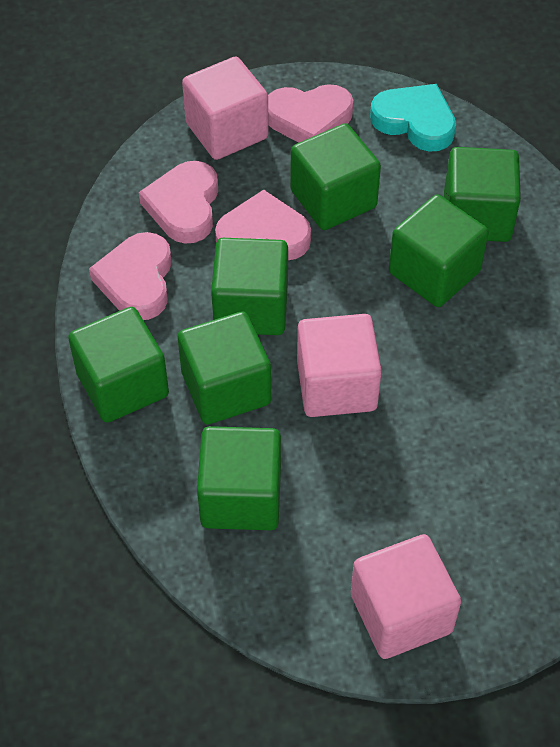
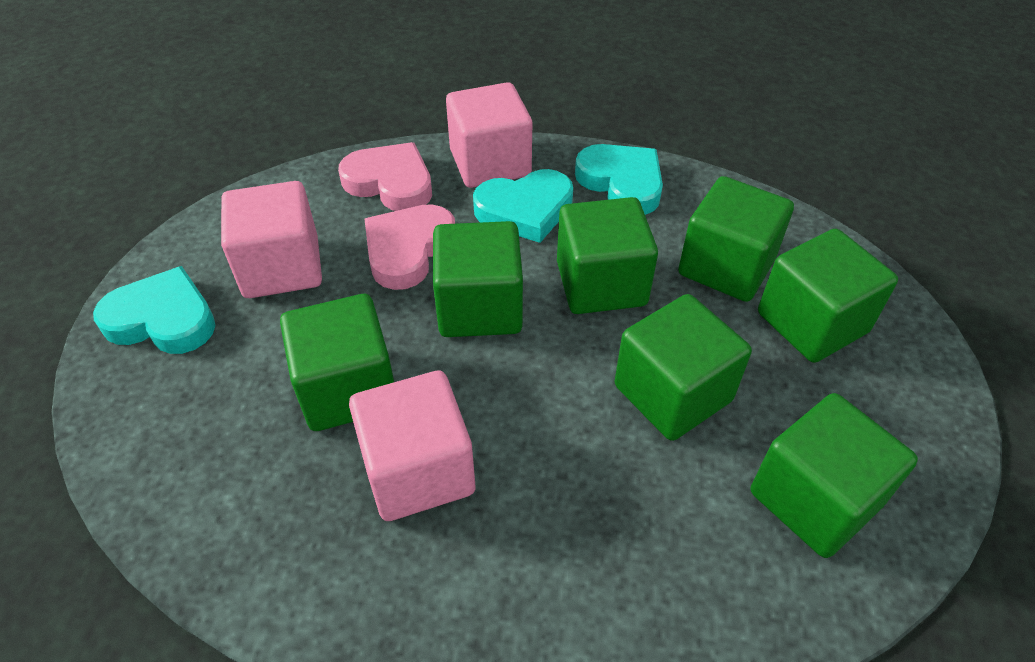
pink heart: 4 -> 2
turquoise heart: 1 -> 3

